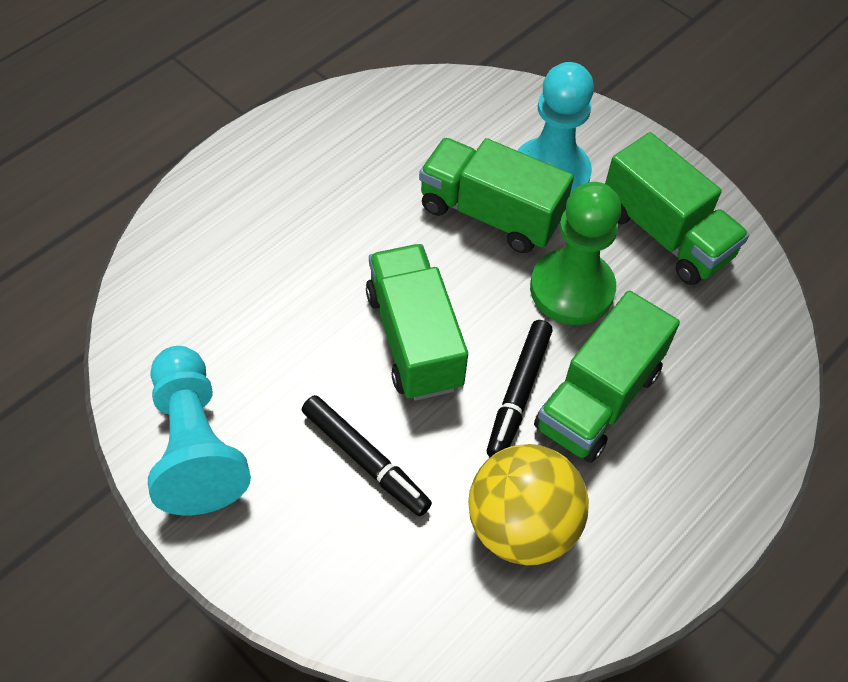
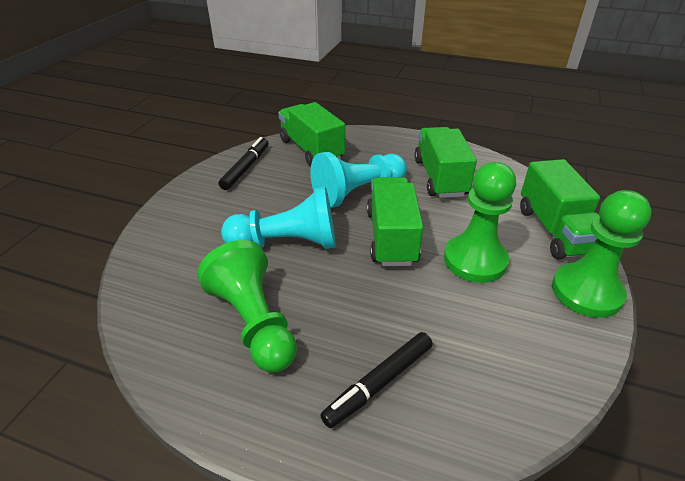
green pawn: 1 -> 3
yellow ball: 1 -> 0

